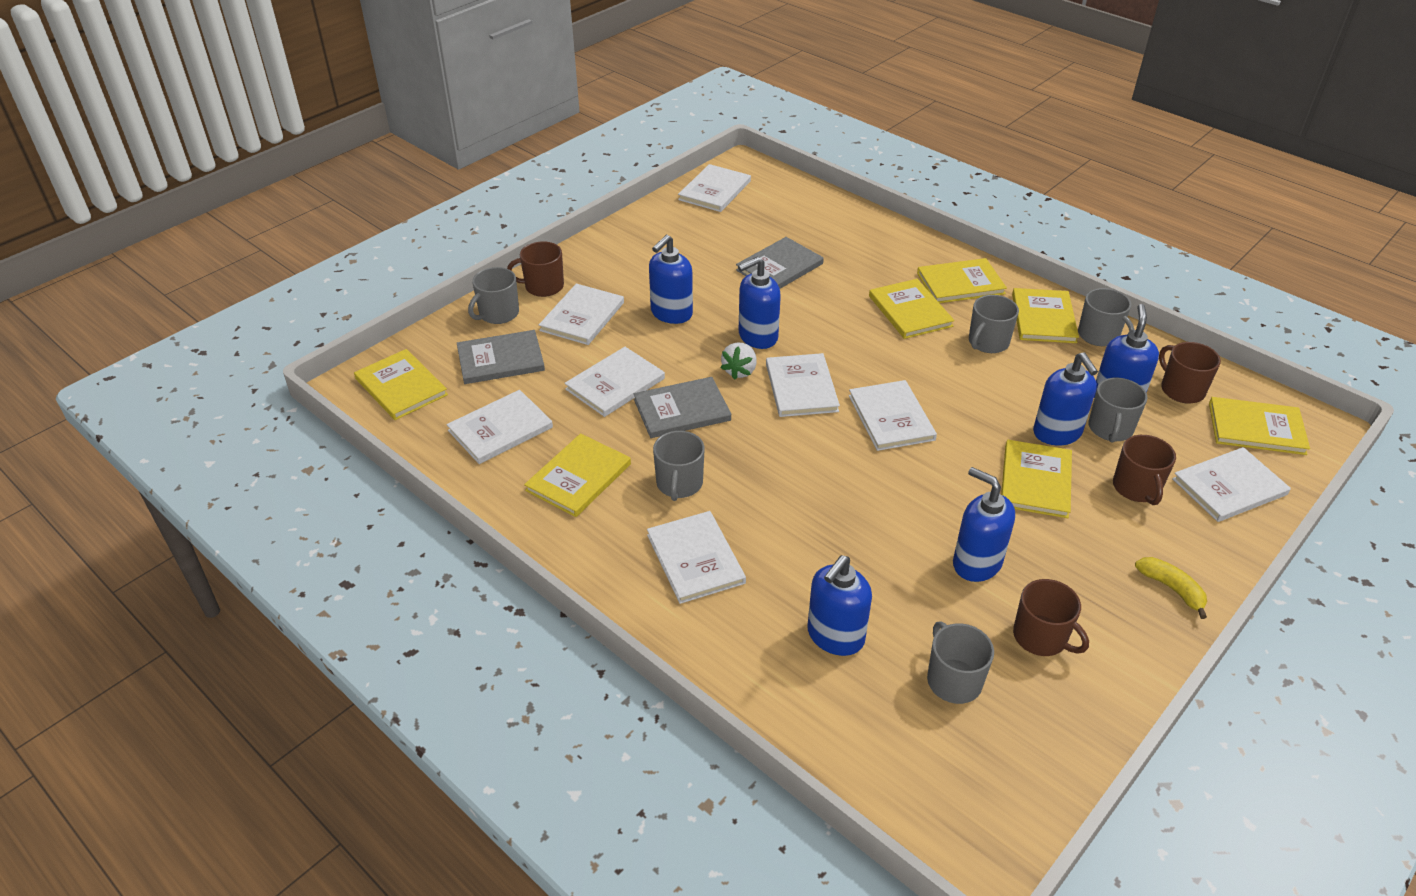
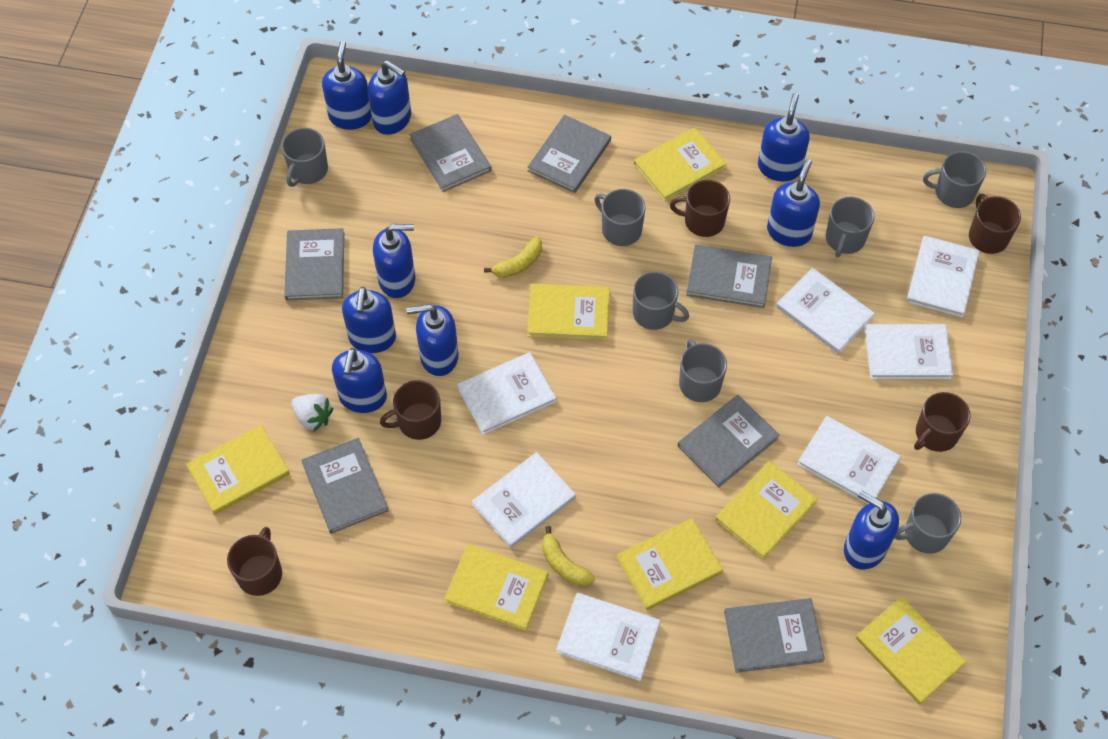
blue soap dispenser: 6 -> 9
brown mug: 4 -> 5
grey book: 3 -> 7
grey mug: 6 -> 7
white book: 8 -> 7
yellow banana: 1 -> 2

